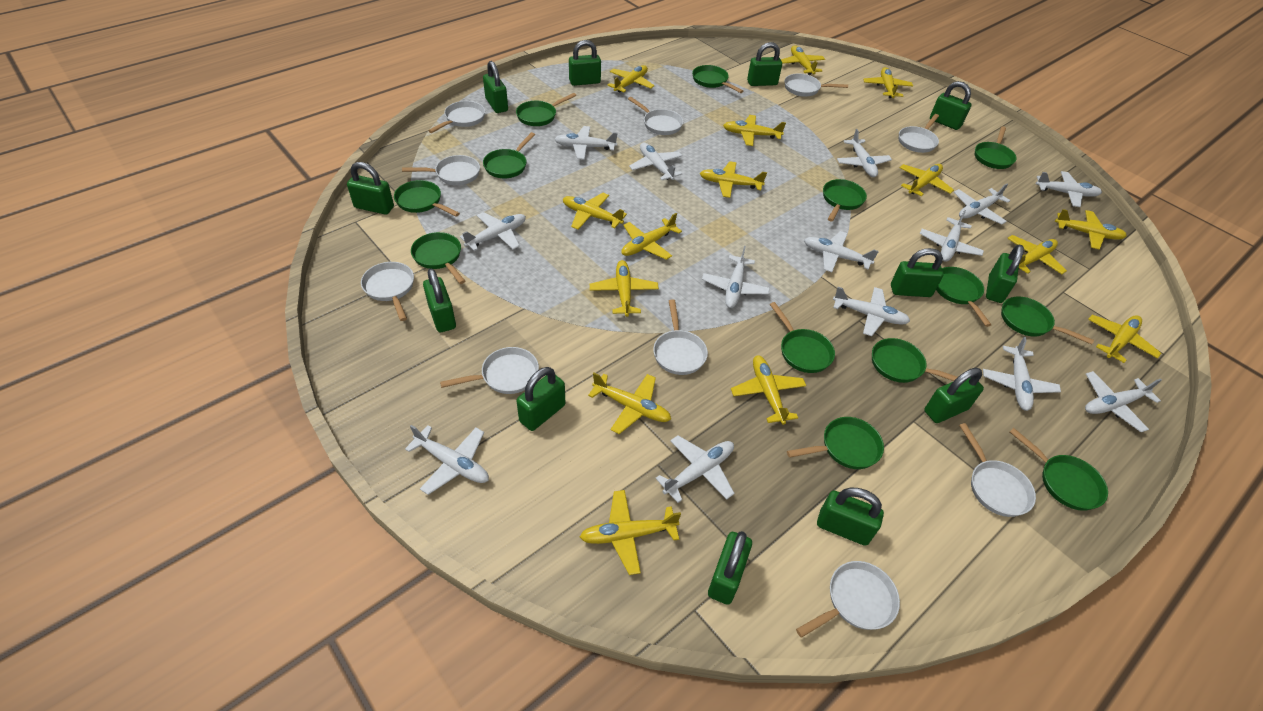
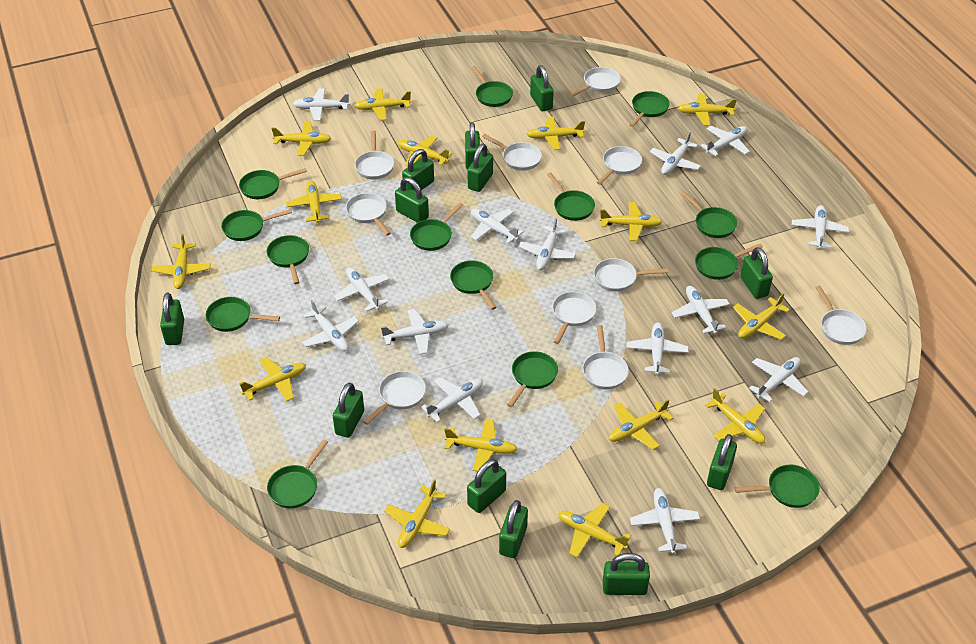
green pan: 13 -> 14

